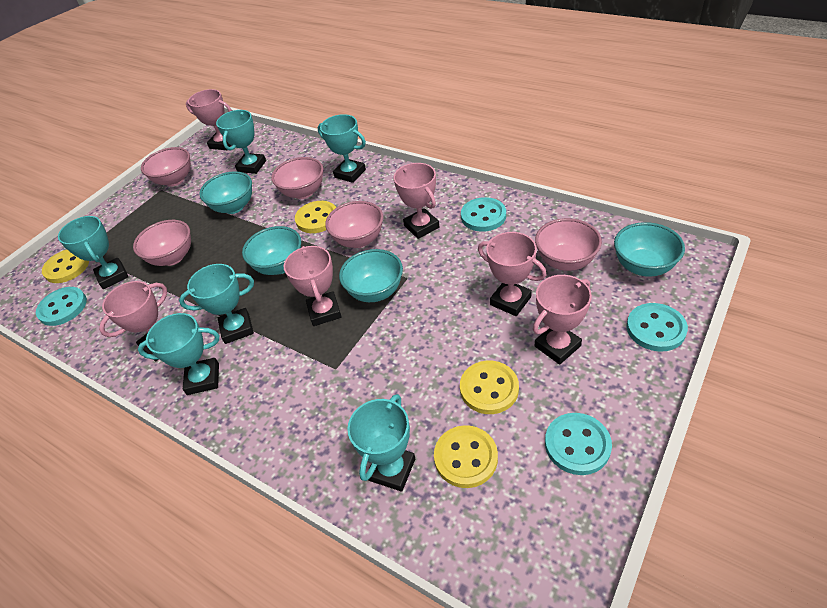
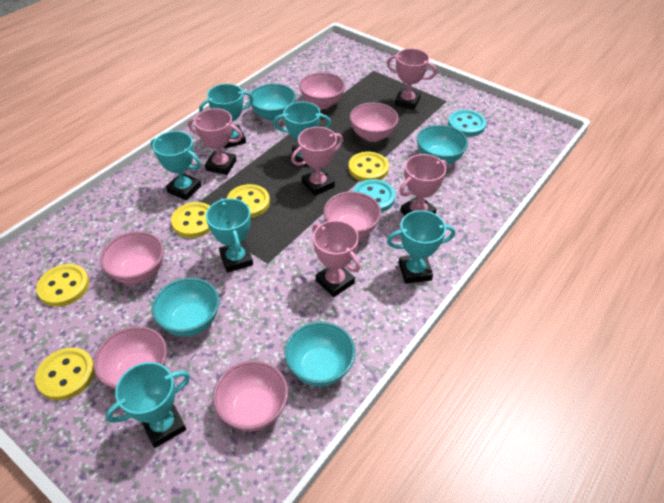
pink bowl: 5 -> 6
pink trophy: 6 -> 5
turquoise button: 4 -> 2
yellow button: 4 -> 5

